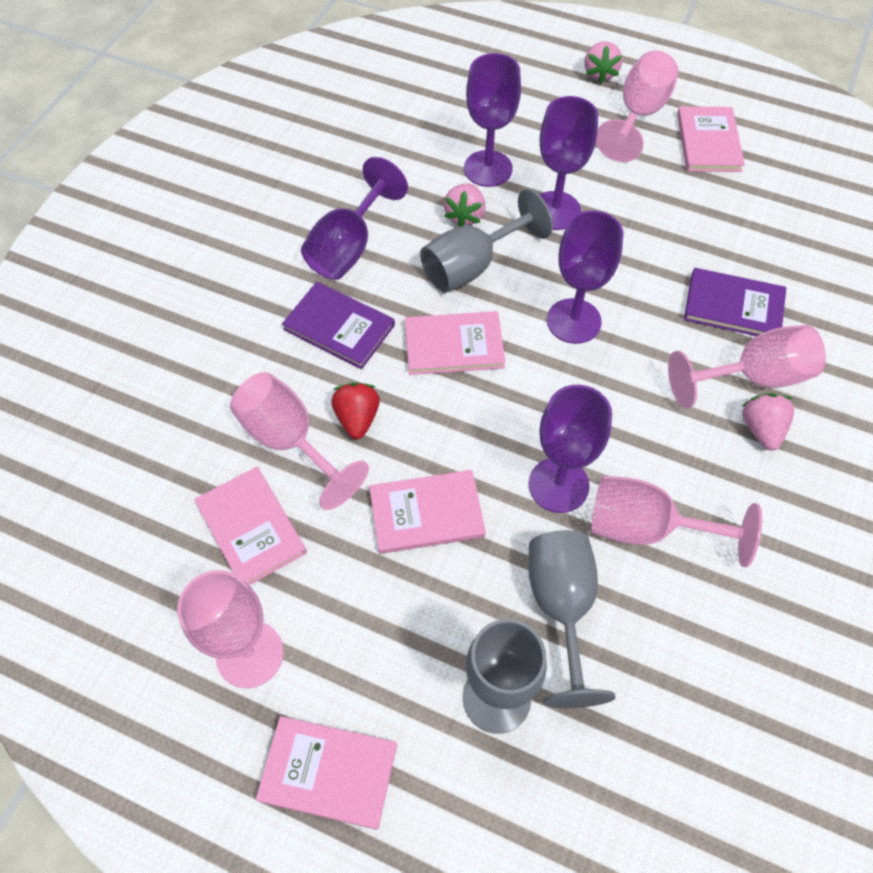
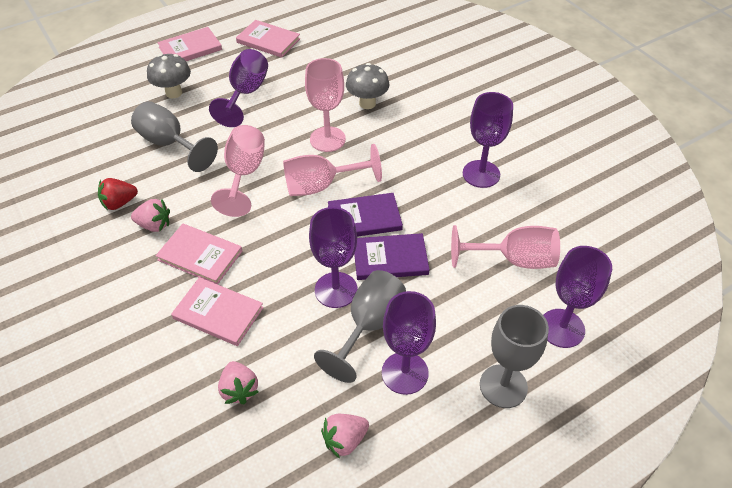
grey mushroom: 0 -> 2
pink book: 5 -> 4
pink goblet: 5 -> 4

